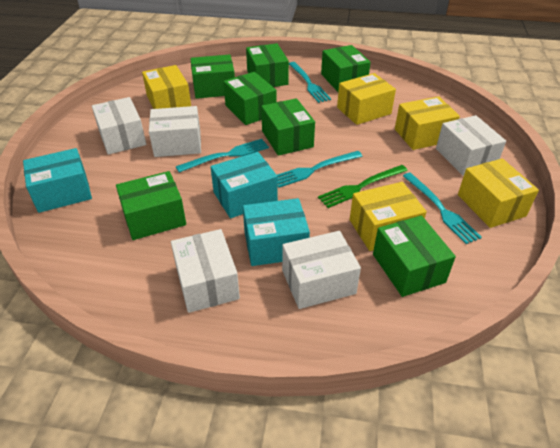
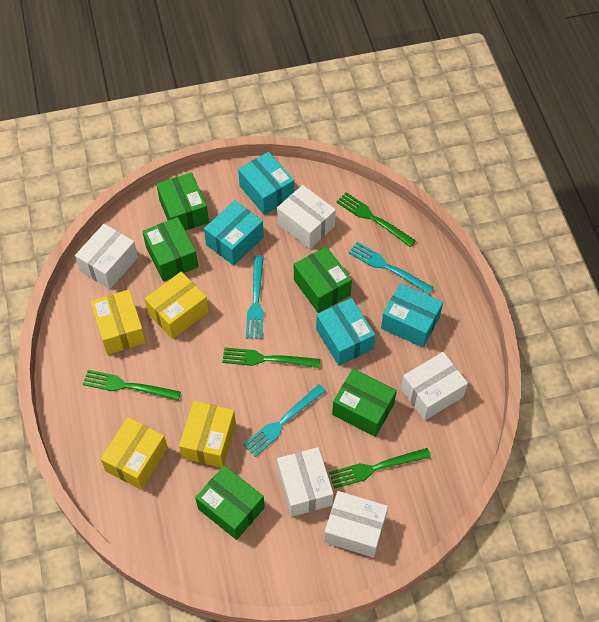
green box: 7 -> 5
green fork: 1 -> 4
turquoise box: 3 -> 4
turquoise fork: 4 -> 3
yellow box: 5 -> 4

